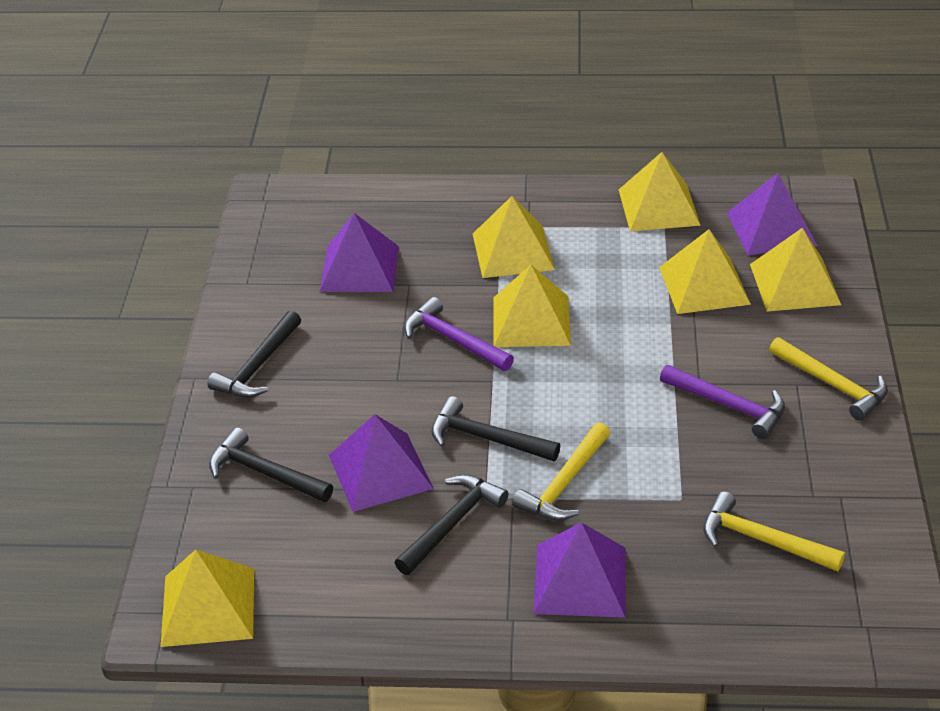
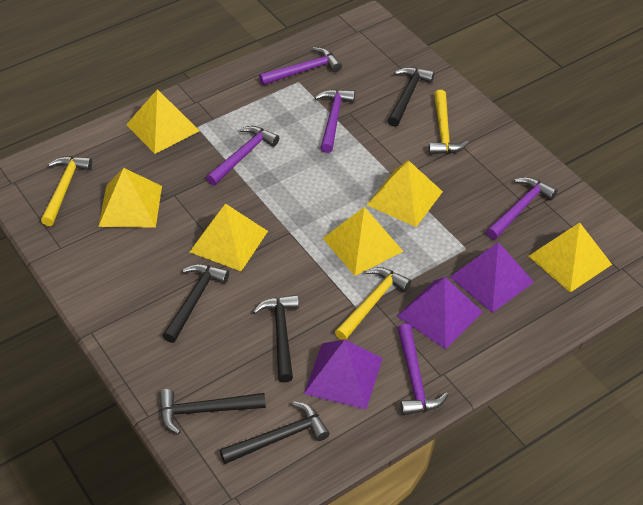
black hammer: 4 -> 5
purple hammer: 2 -> 5
purple pyramid: 4 -> 3

